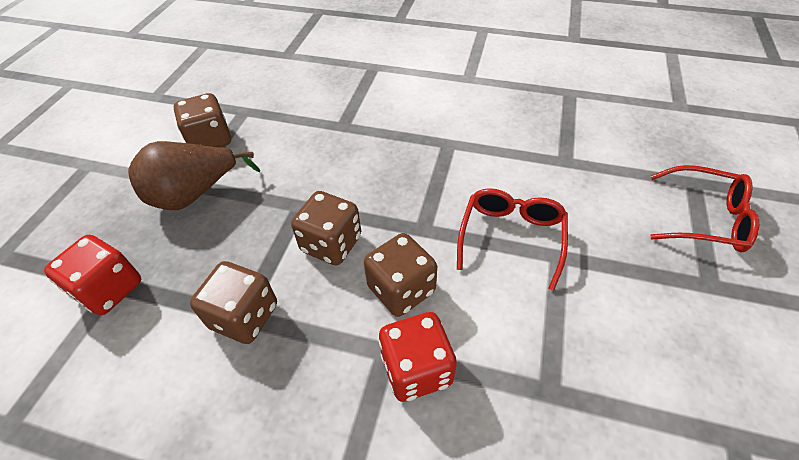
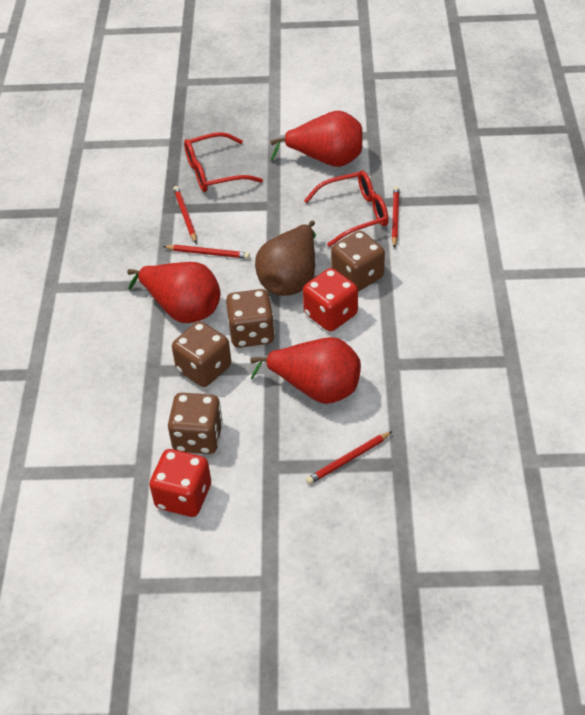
red pear: 0 -> 3
red pencil: 0 -> 4

